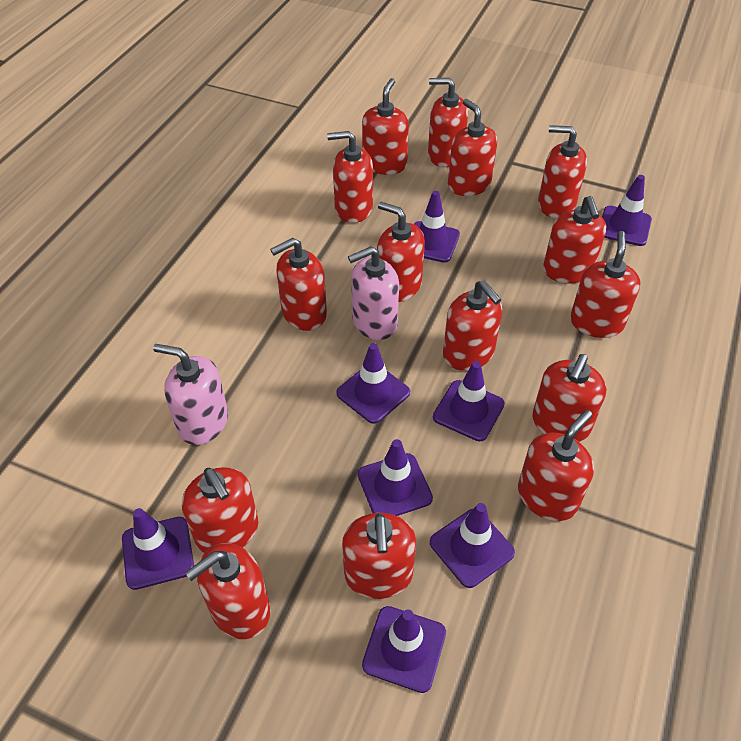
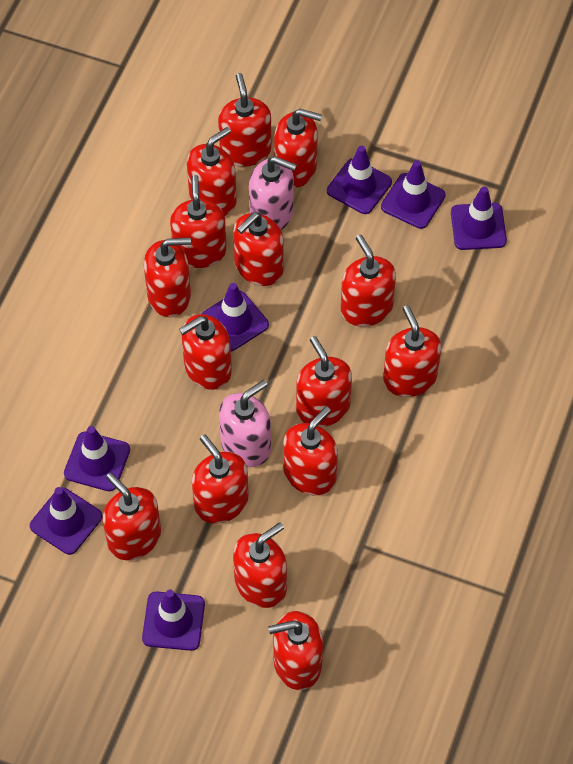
purple traffic cone: 8 -> 7

